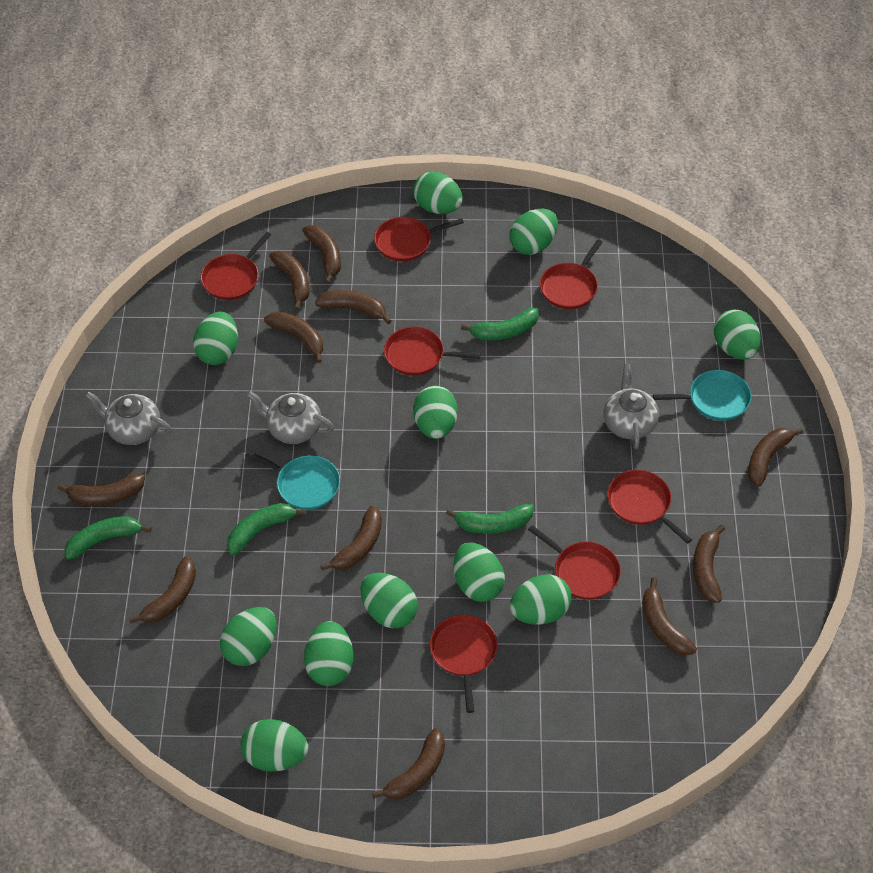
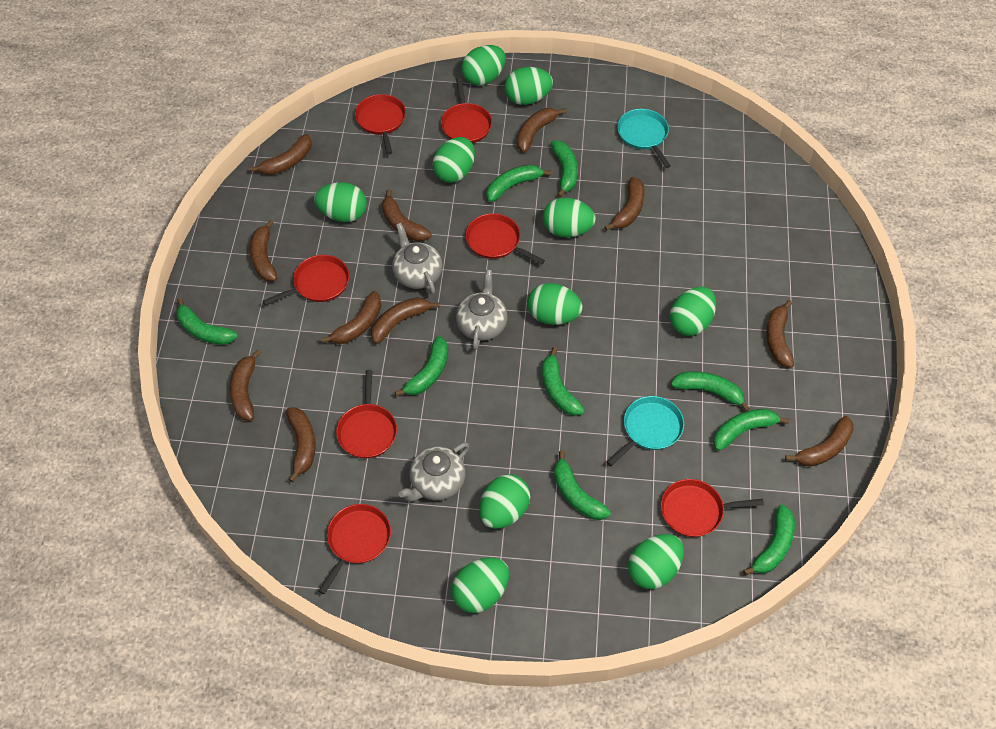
green banana: 4 -> 9
green egg: 11 -> 10

